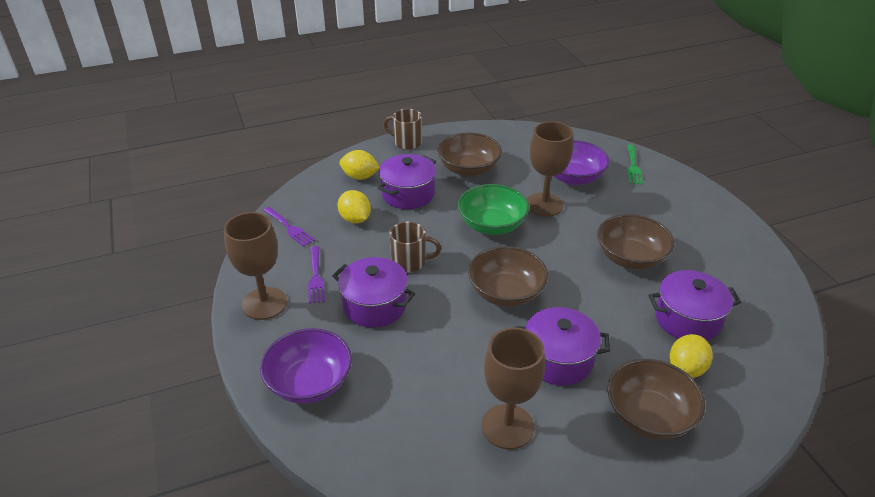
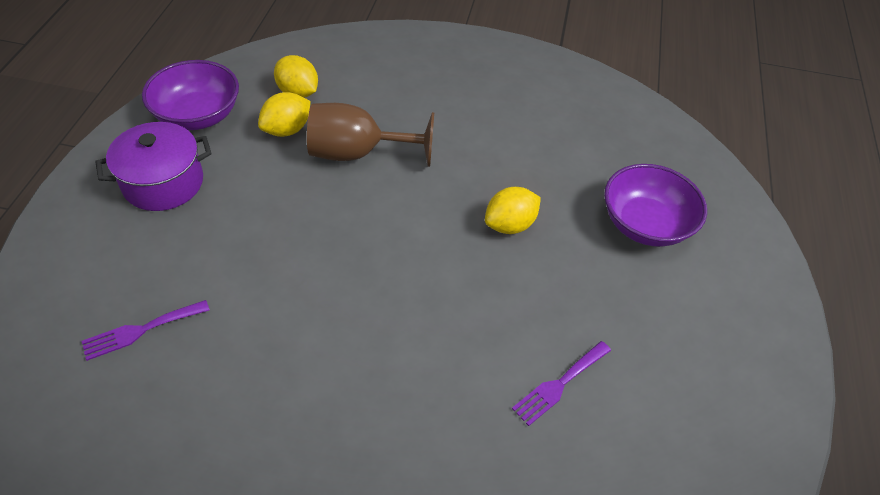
brown bowl: 4 -> 0
brown goblet: 3 -> 1
brown mug: 2 -> 0
green bowl: 1 -> 0
green fork: 1 -> 0
purple pot: 4 -> 1

